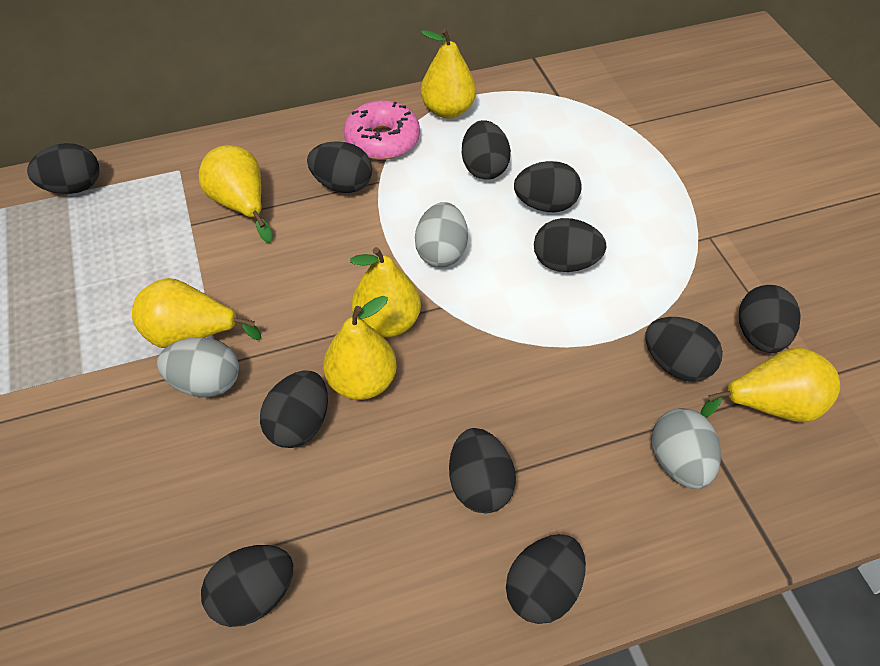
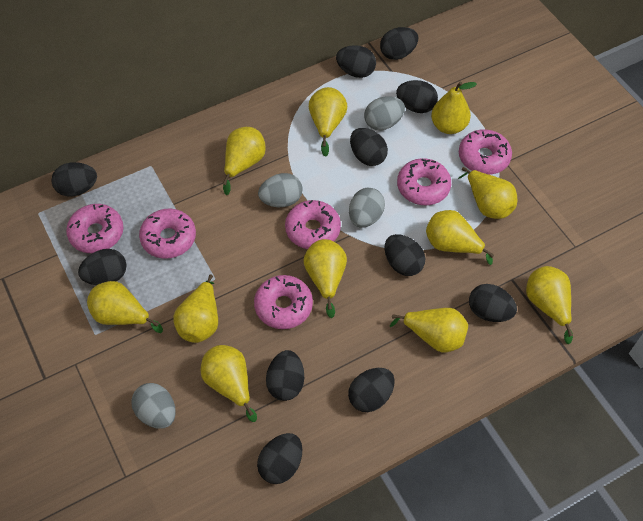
grey egg: 3 -> 4
pink donut: 1 -> 6
yellow pear: 6 -> 11

